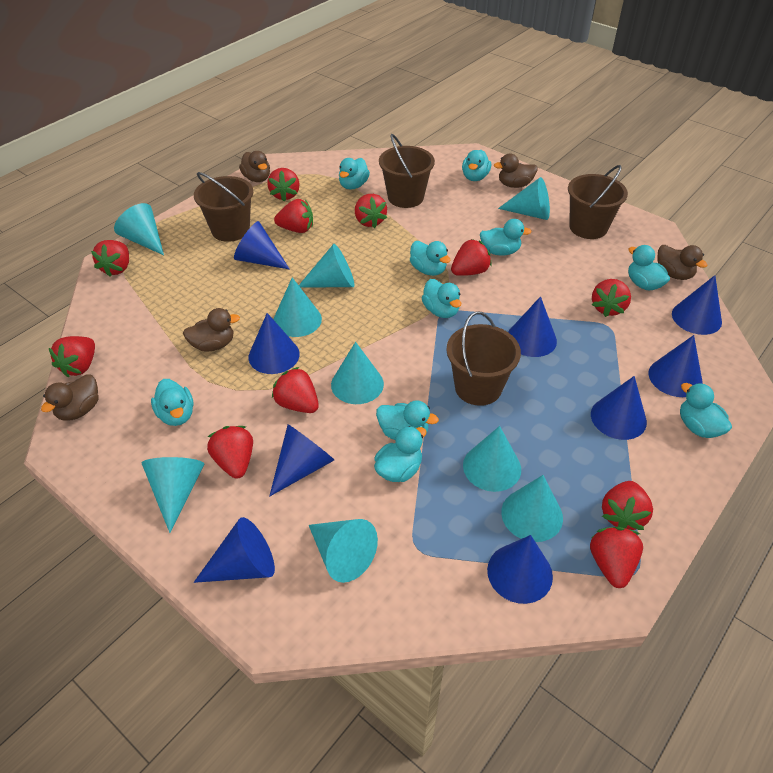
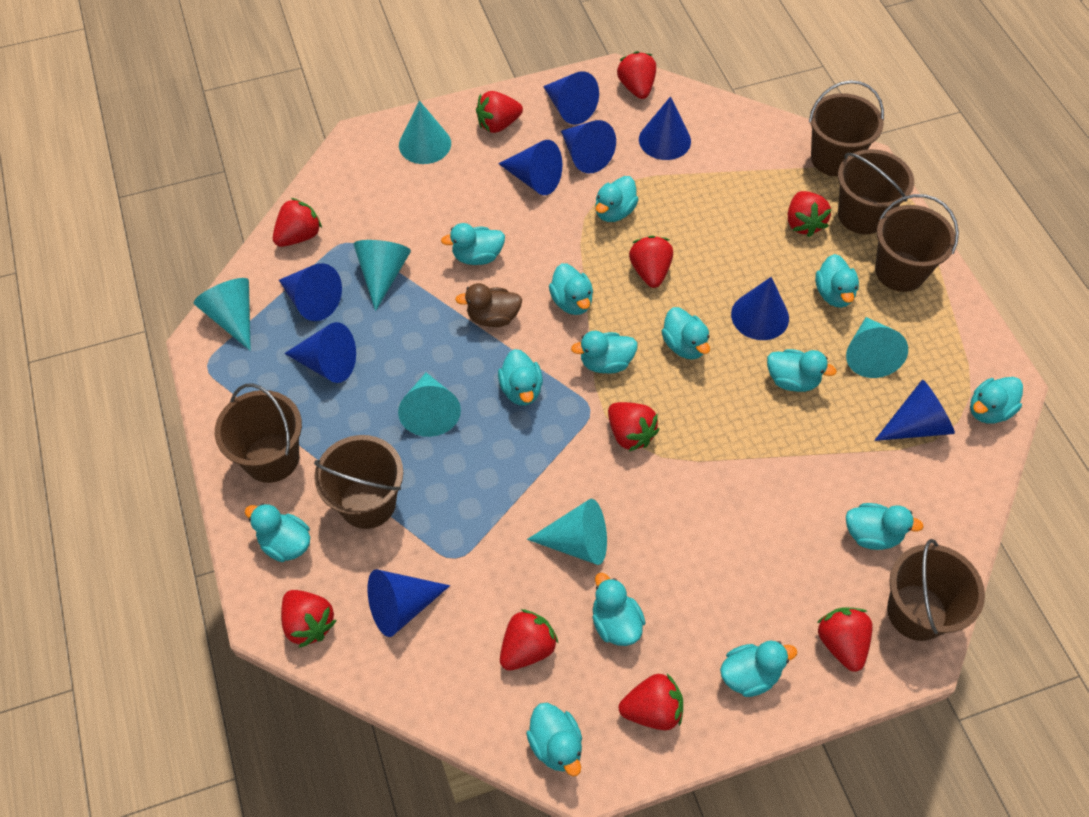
brown bucket: 4 -> 6
brown duck: 5 -> 1
red strawberry: 11 -> 10
turquoise cone: 9 -> 6
turquoise duck: 10 -> 14

